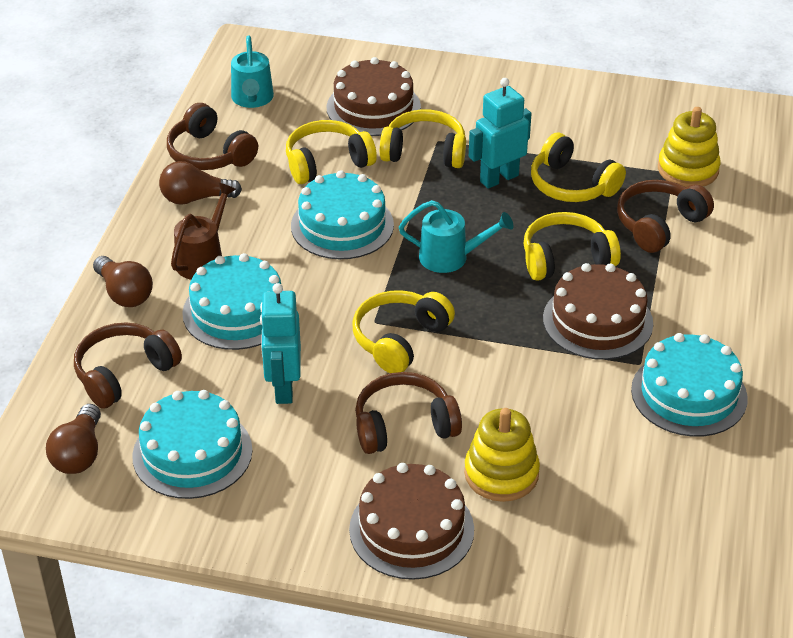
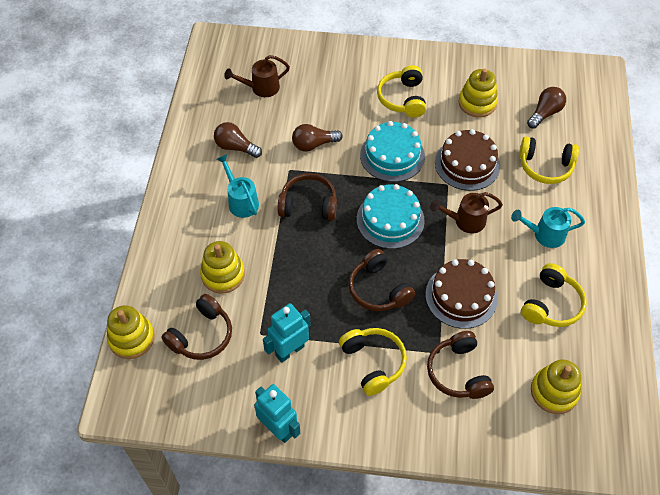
brown cake: 3 -> 2
brown watering can: 1 -> 2
turquoise cake: 4 -> 2
yellow headphones: 5 -> 4
yellow stacking toy: 2 -> 4

